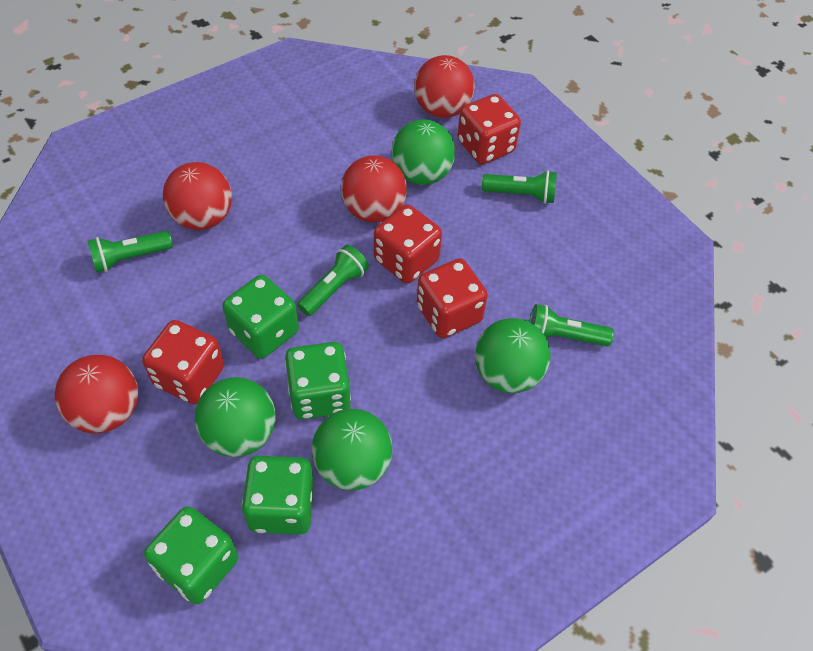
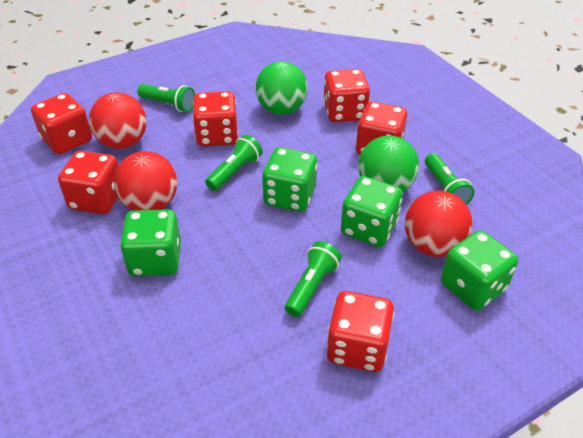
green ball: 4 -> 2
red ball: 4 -> 3
red dice: 4 -> 6

